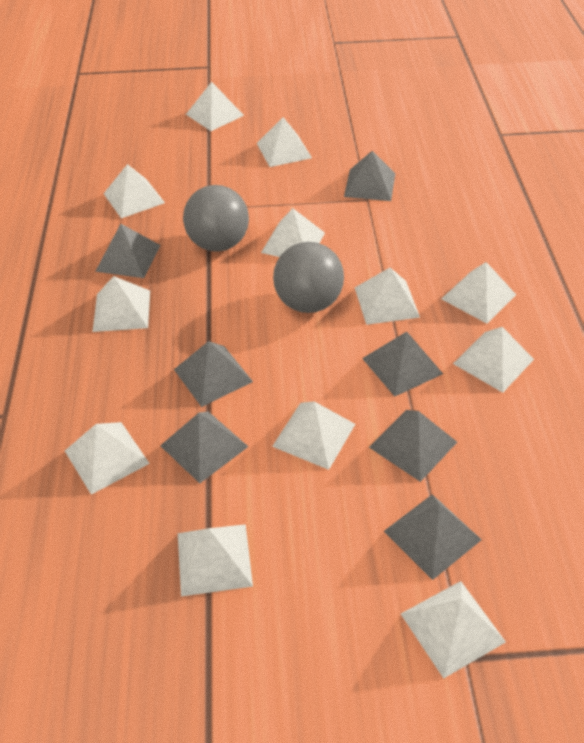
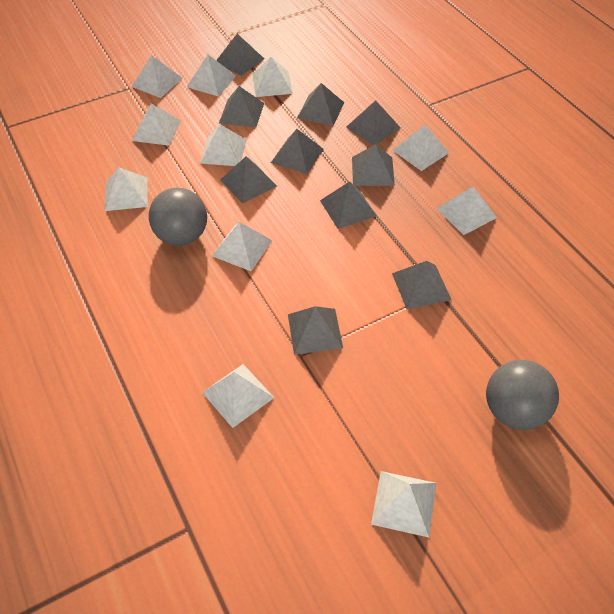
grey pyramid: 7 -> 10
white pyramid: 12 -> 11

